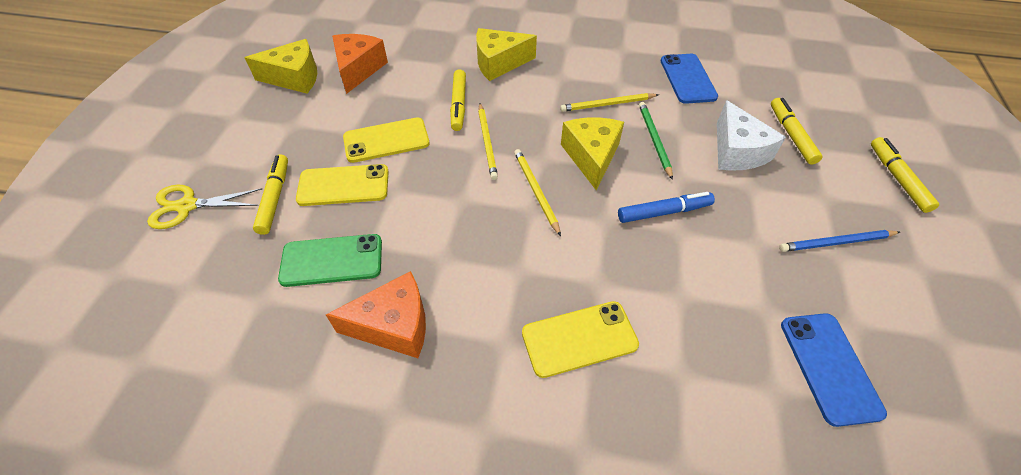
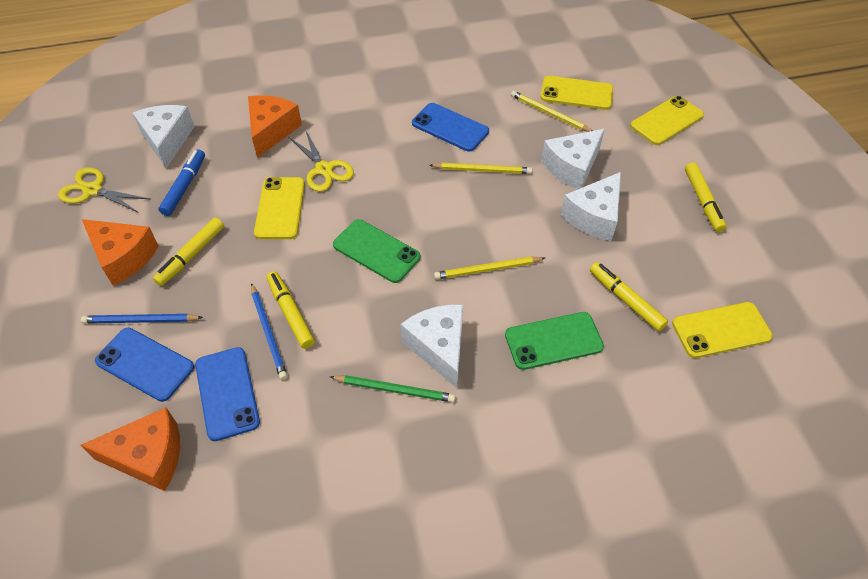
blue pencil: 1 -> 2
blue phone: 2 -> 3
green phone: 1 -> 2
orange cheese: 2 -> 3
white cheese: 1 -> 4
yellow cheese: 3 -> 0
yellow phone: 3 -> 4
yellow scissors: 1 -> 2

